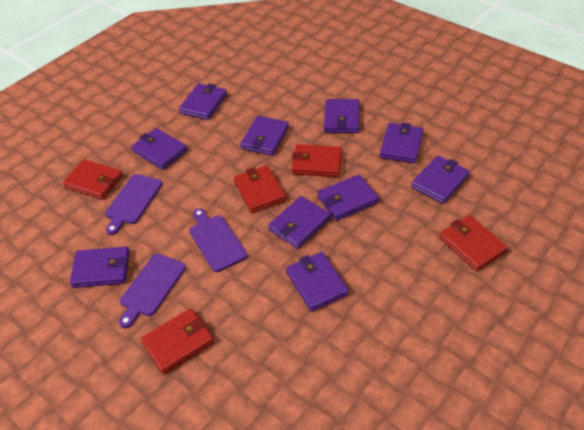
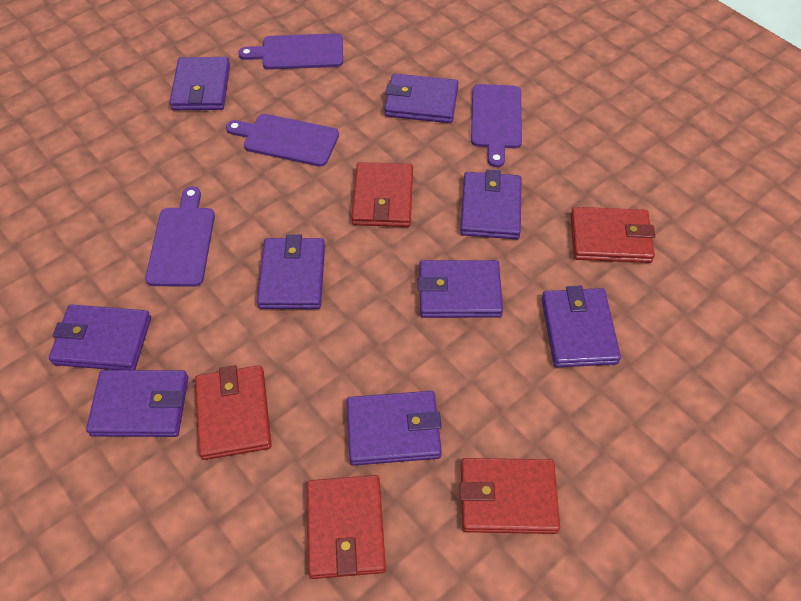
purple cutting board: 3 -> 4
purple wallet: 10 -> 9

